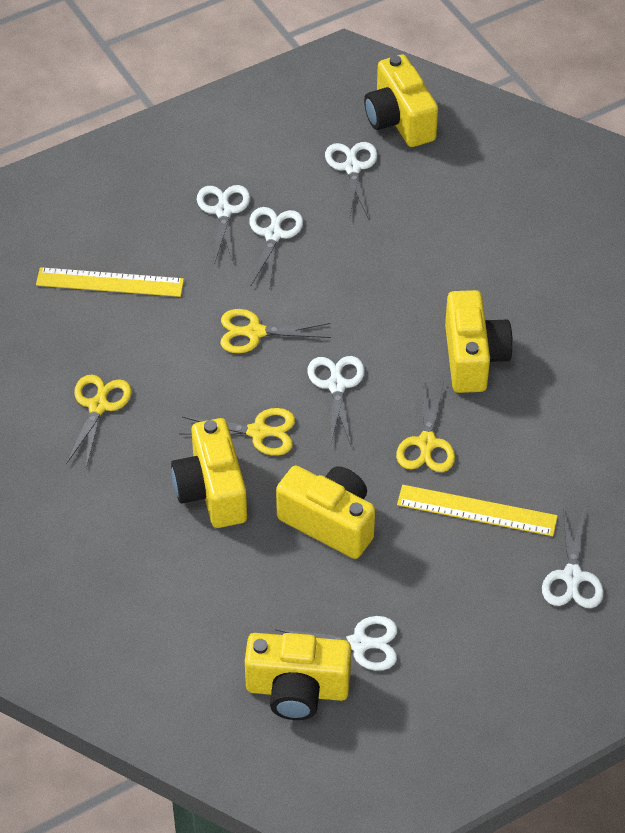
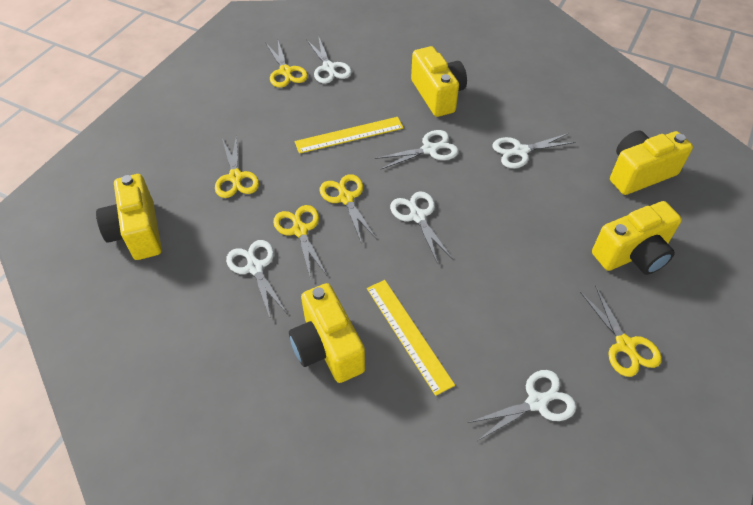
yellow scissors: 4 -> 5

